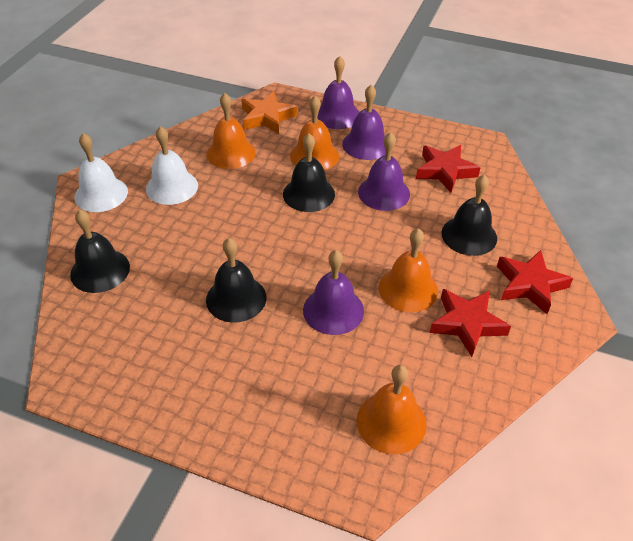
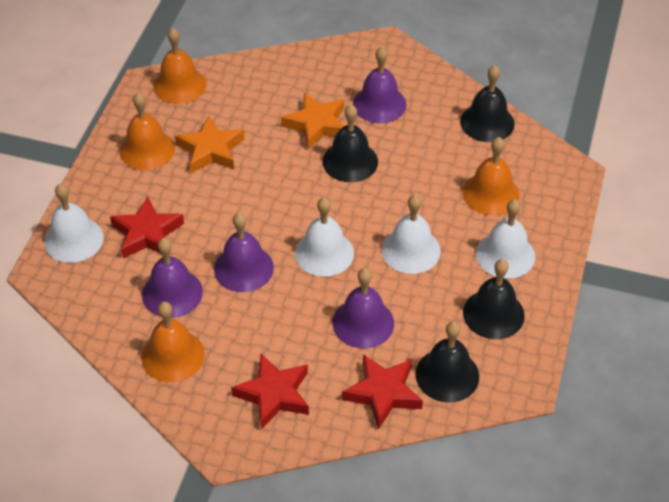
orange star: 1 -> 2
white bell: 2 -> 4

